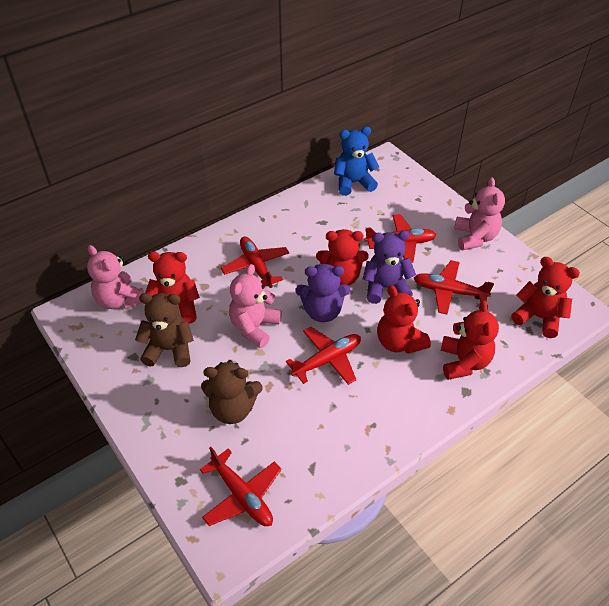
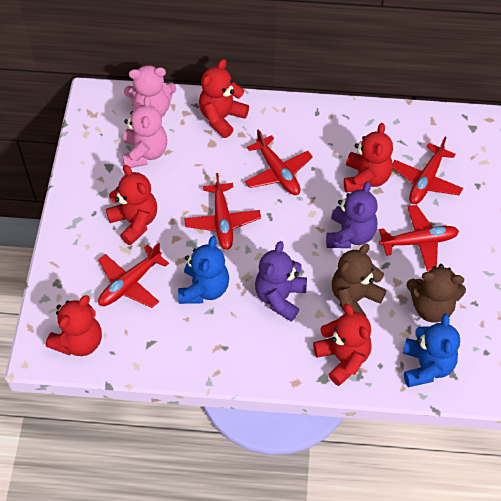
blue teddy bear: 1 -> 2
pink teddy bear: 3 -> 2

